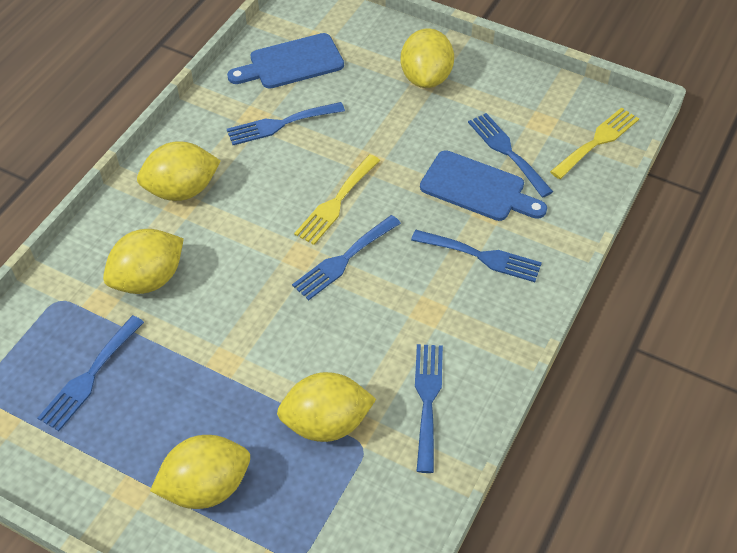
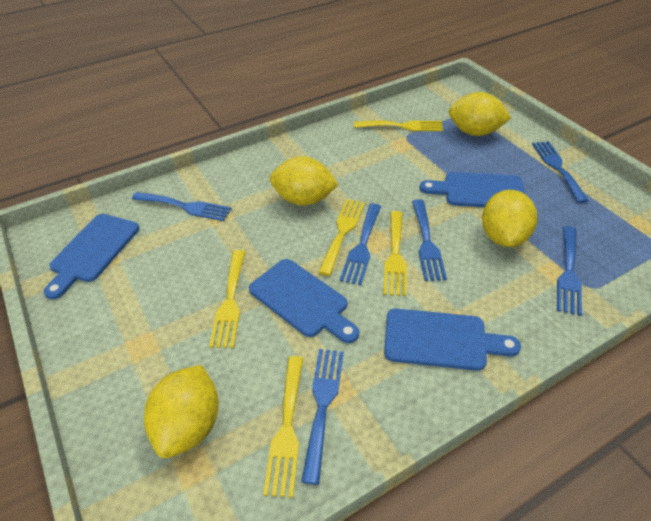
blue cutting board: 2 -> 4
yellow fork: 2 -> 5
yellow lemon: 5 -> 4

